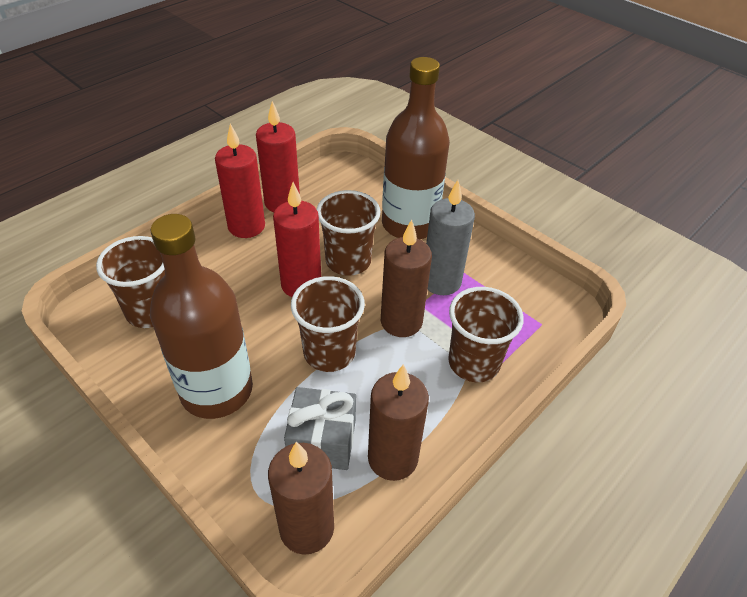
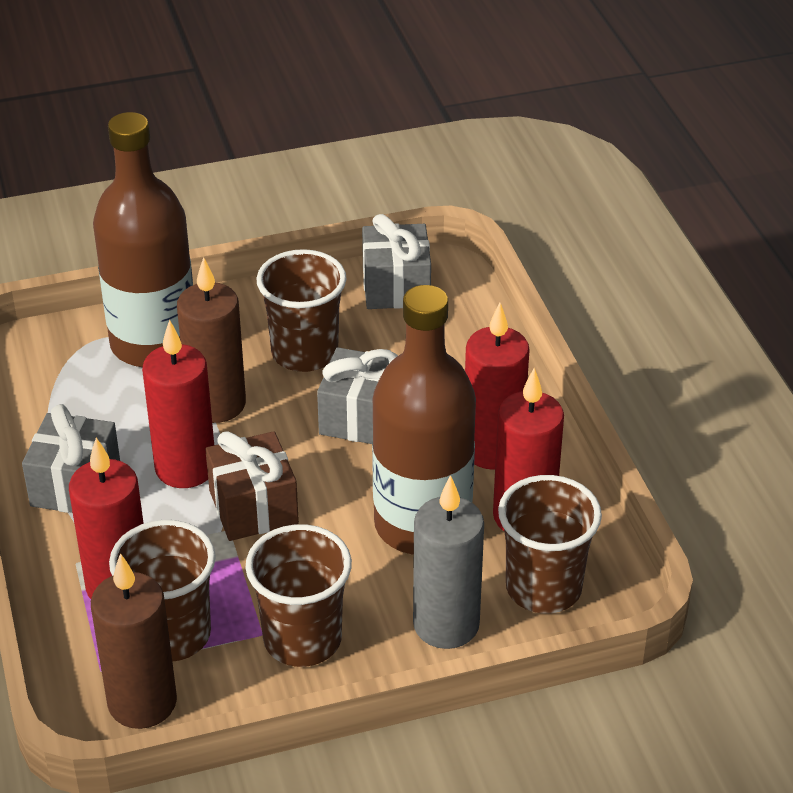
brown candle: 3 -> 2
brown gift: 0 -> 1
grey gift: 1 -> 3
red candle: 3 -> 4

